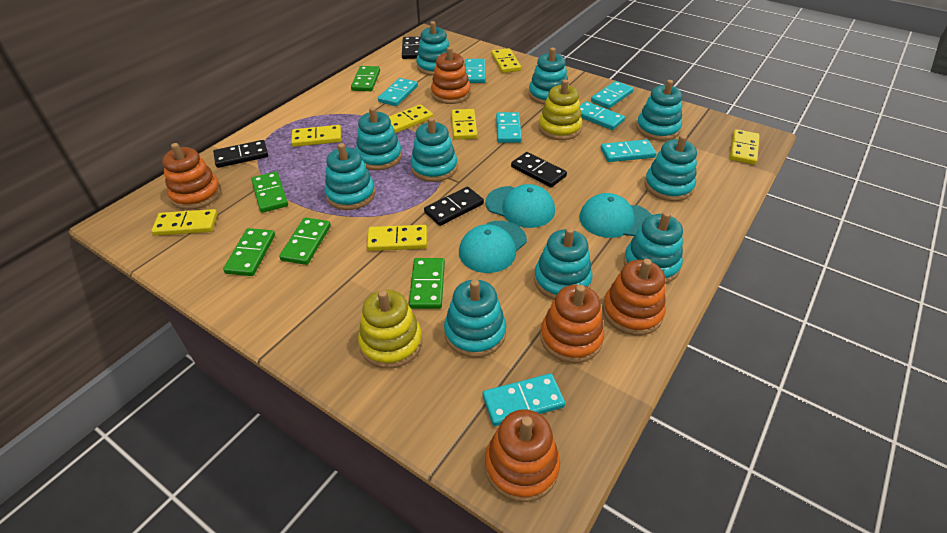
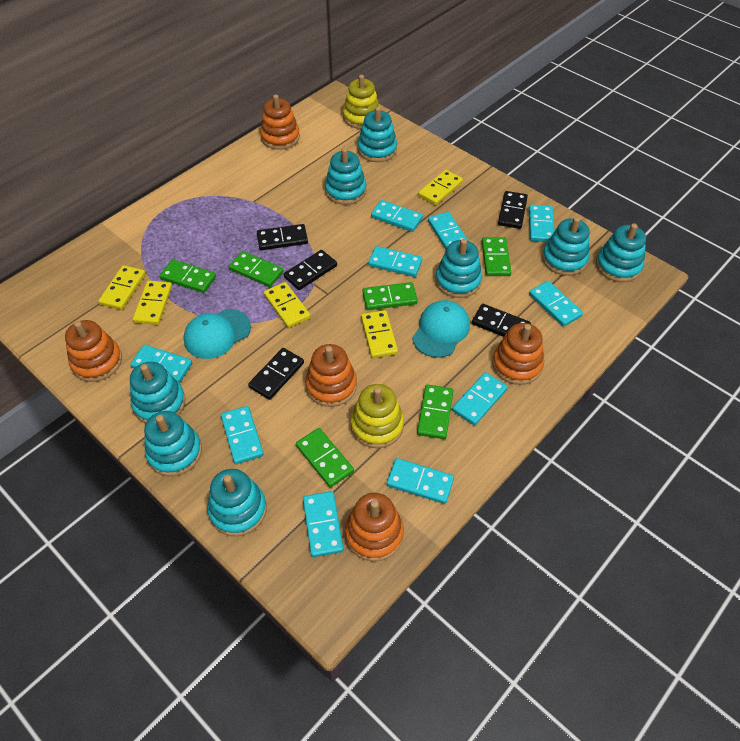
black domino: 4 -> 5
green domino: 5 -> 6
turquoise cap: 3 -> 2
turquoise domino: 7 -> 10
turquoise stacking toy: 10 -> 8
yellow domino: 7 -> 5

